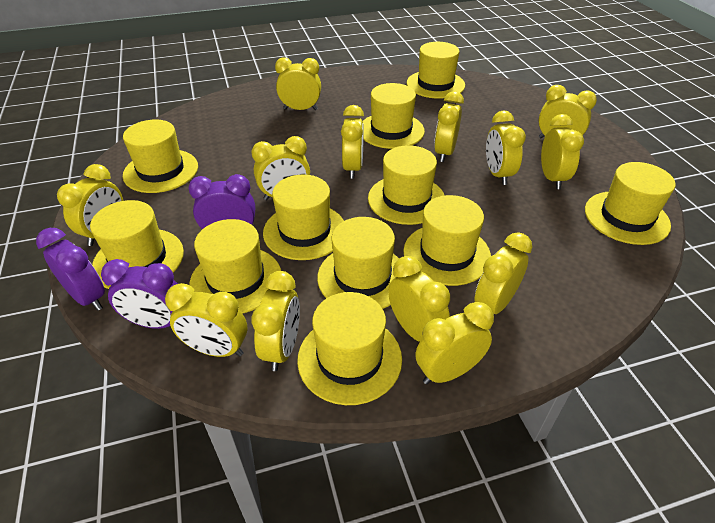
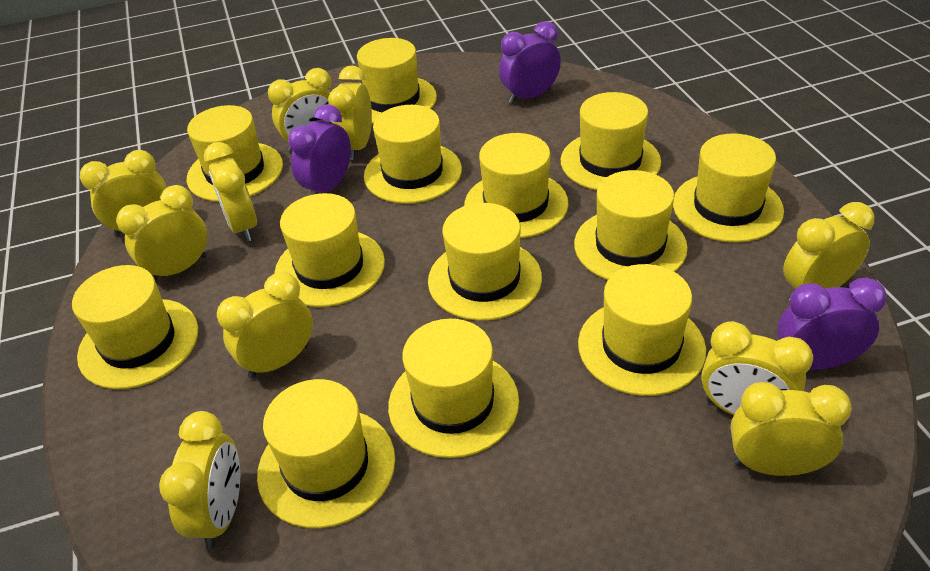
yellow clock: 13 -> 10
yellow hat: 11 -> 13

